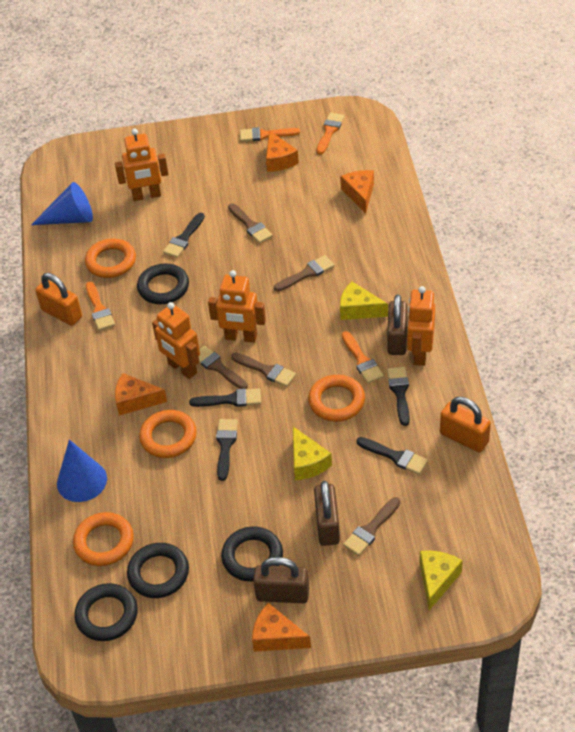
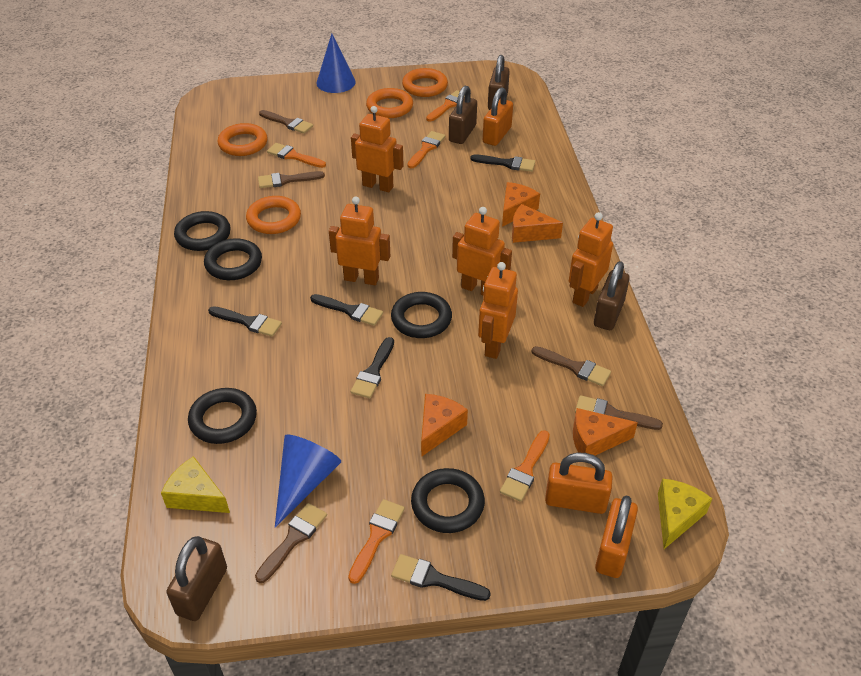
black ring: 4 -> 5
brown padlock: 3 -> 4
orange brush: 4 -> 5
orange padlock: 2 -> 3
orange robot: 4 -> 5
yellow cheese: 3 -> 2

